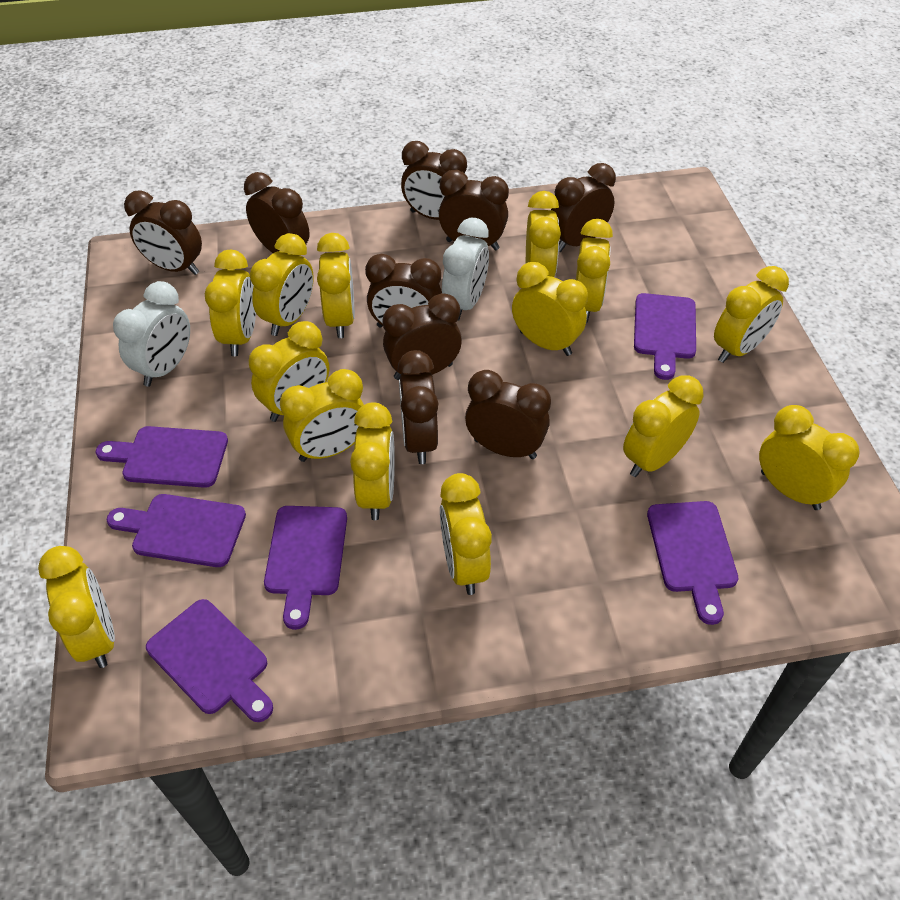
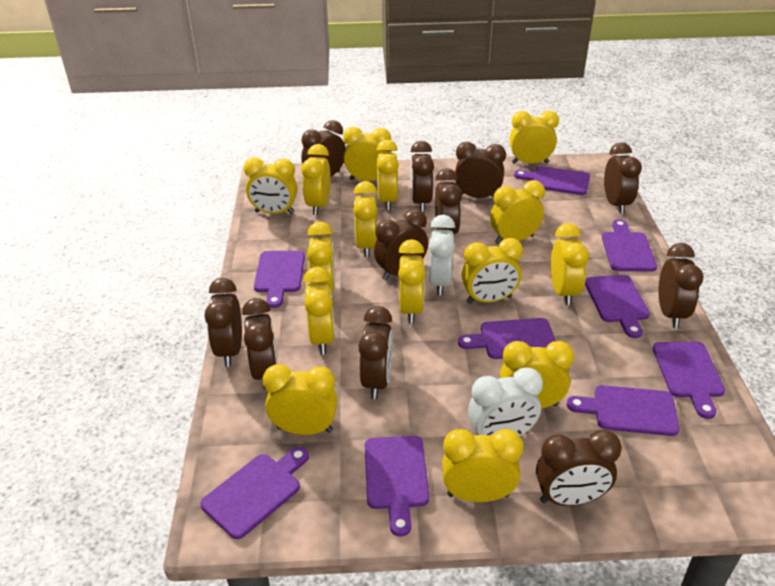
brown clock: 9 -> 11
purple cutting board: 6 -> 9
yellow clock: 14 -> 15

